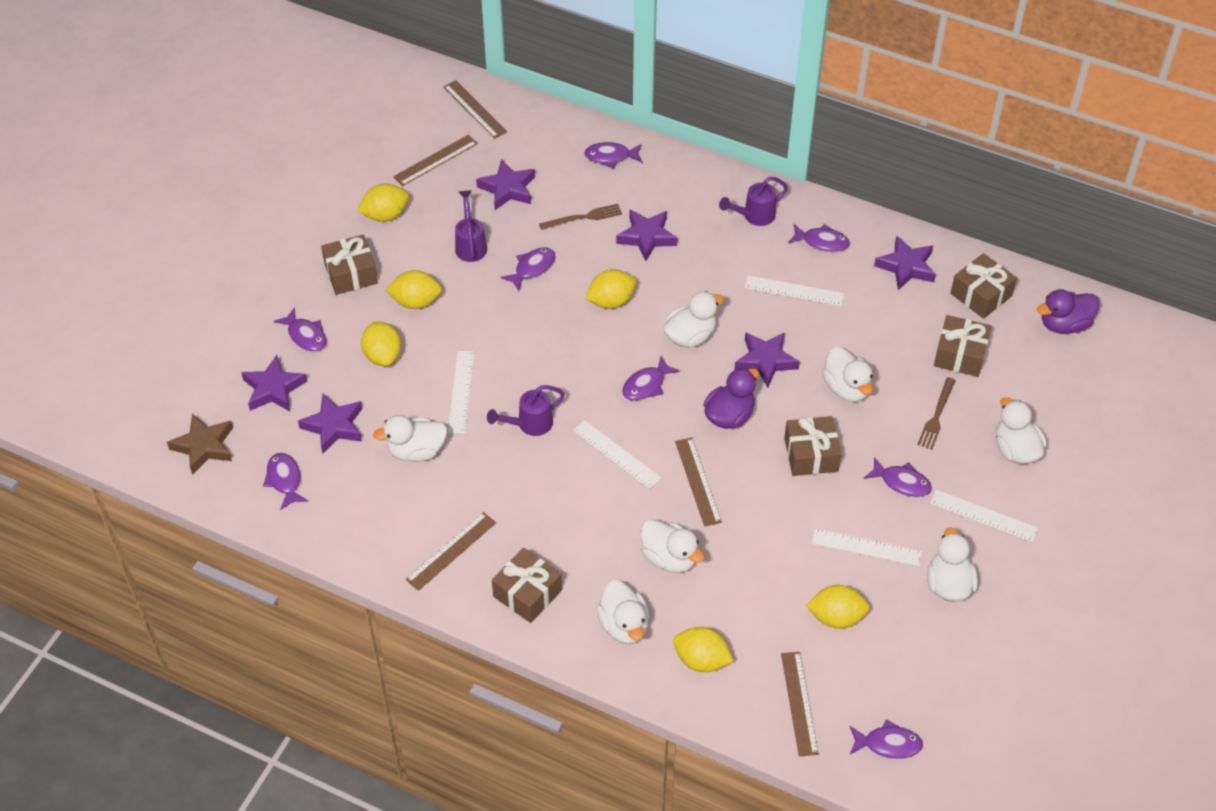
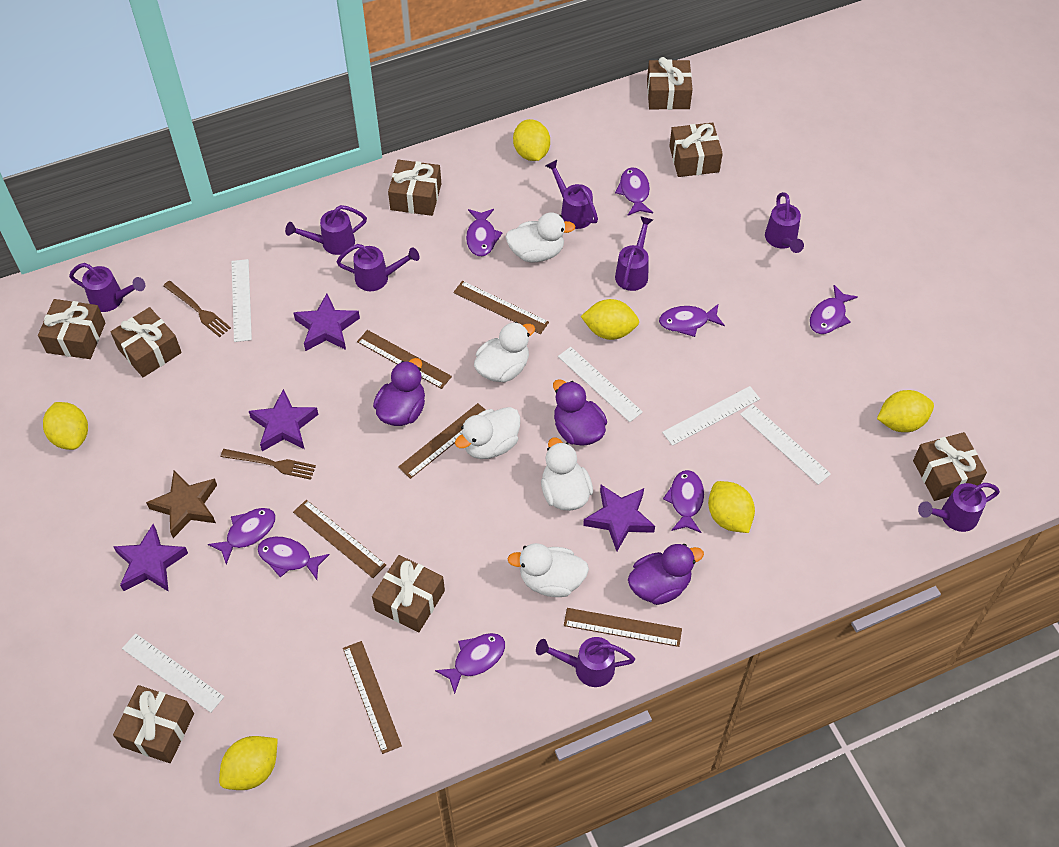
brown gift: 5 -> 8
brown ruler: 5 -> 6
purple duck: 2 -> 3
purple star: 6 -> 4
purple watering can: 3 -> 8
white duck: 7 -> 5

